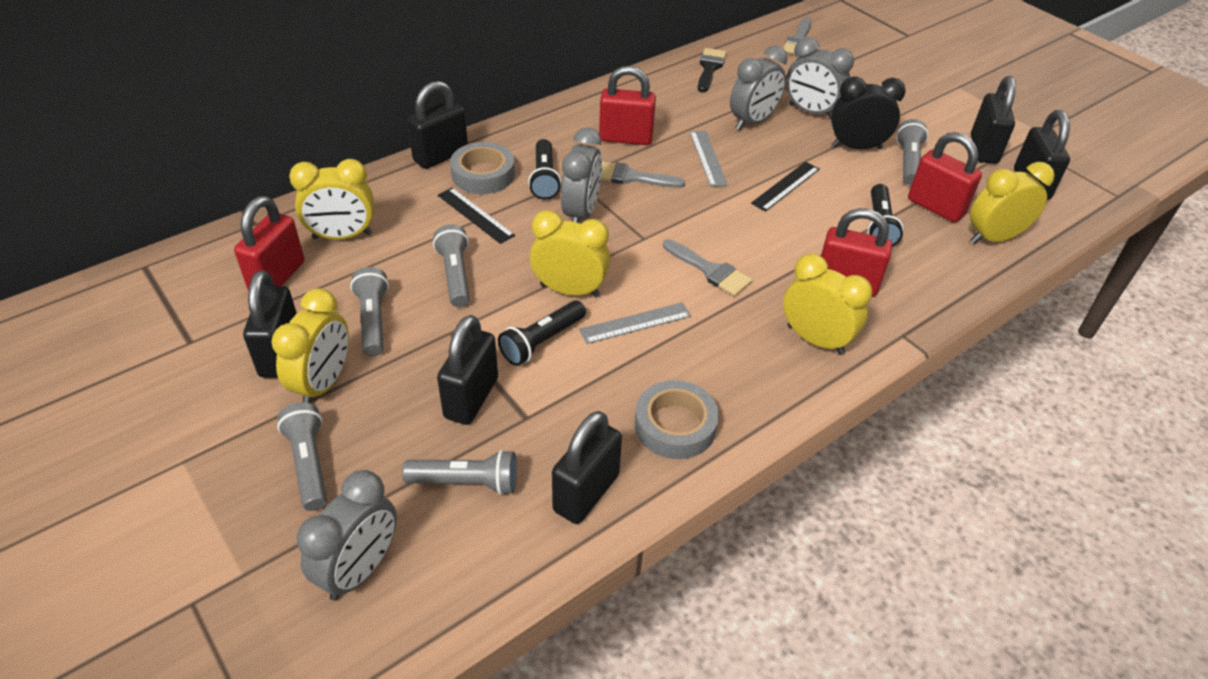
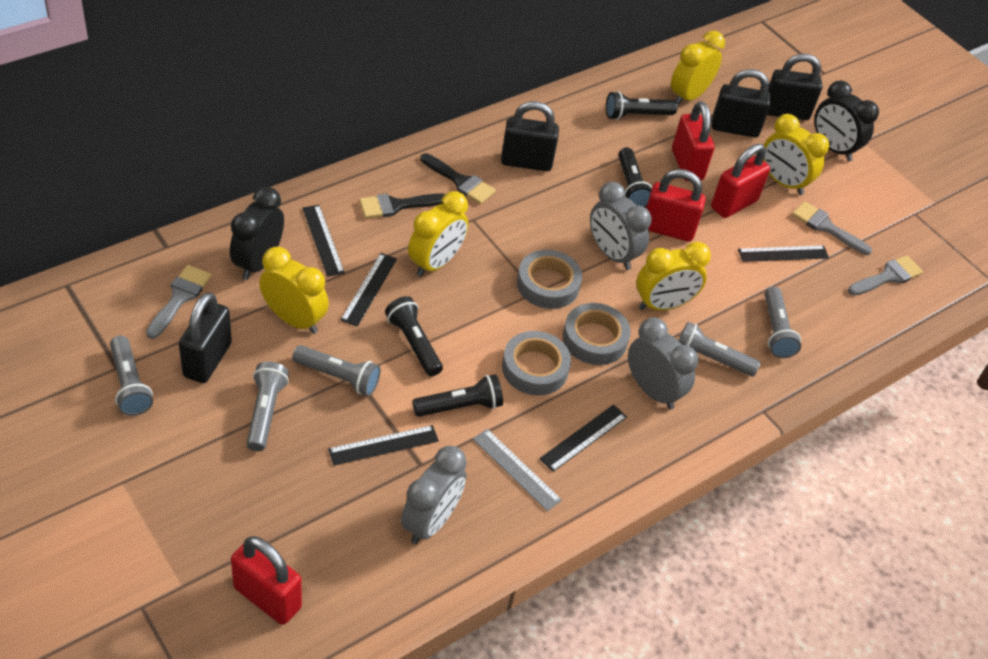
black brush: 1 -> 2
black clock: 1 -> 2
black flashlight: 3 -> 4
black padlock: 6 -> 4
black ruler: 2 -> 5
grey clock: 4 -> 3
grey ruler: 2 -> 1
grey tape: 2 -> 3

